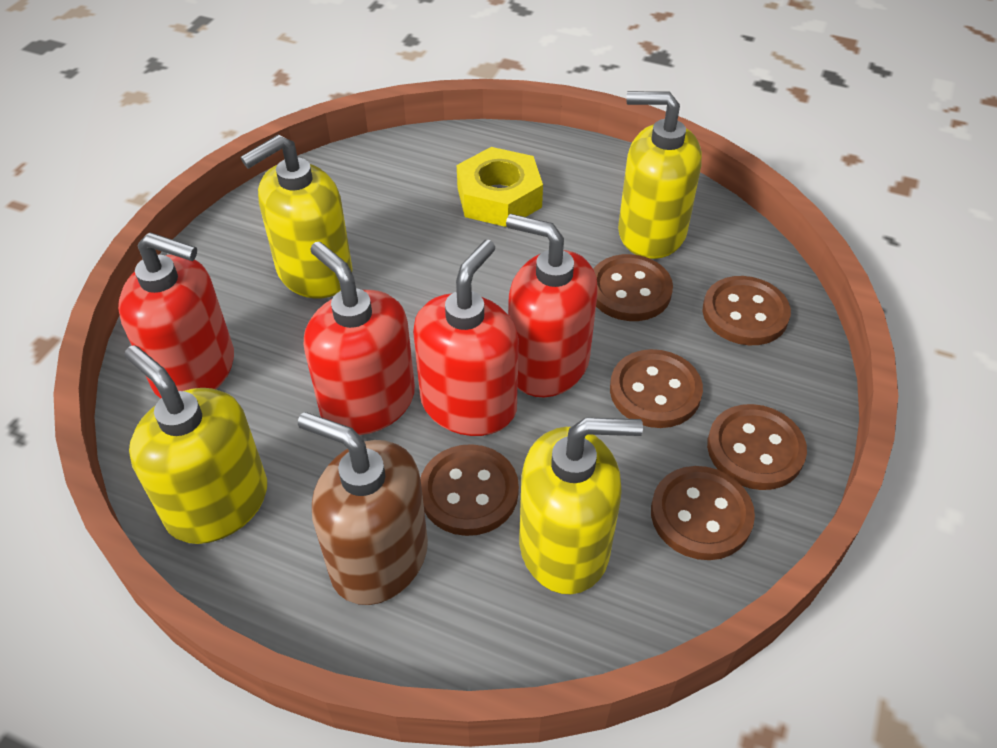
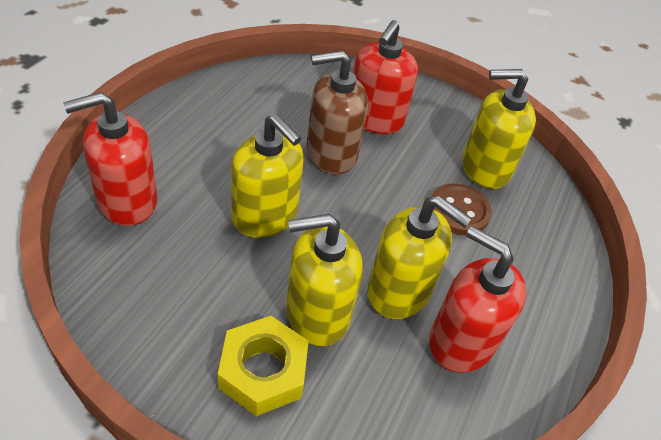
brown button: 6 -> 1
red soap dispenser: 4 -> 3

